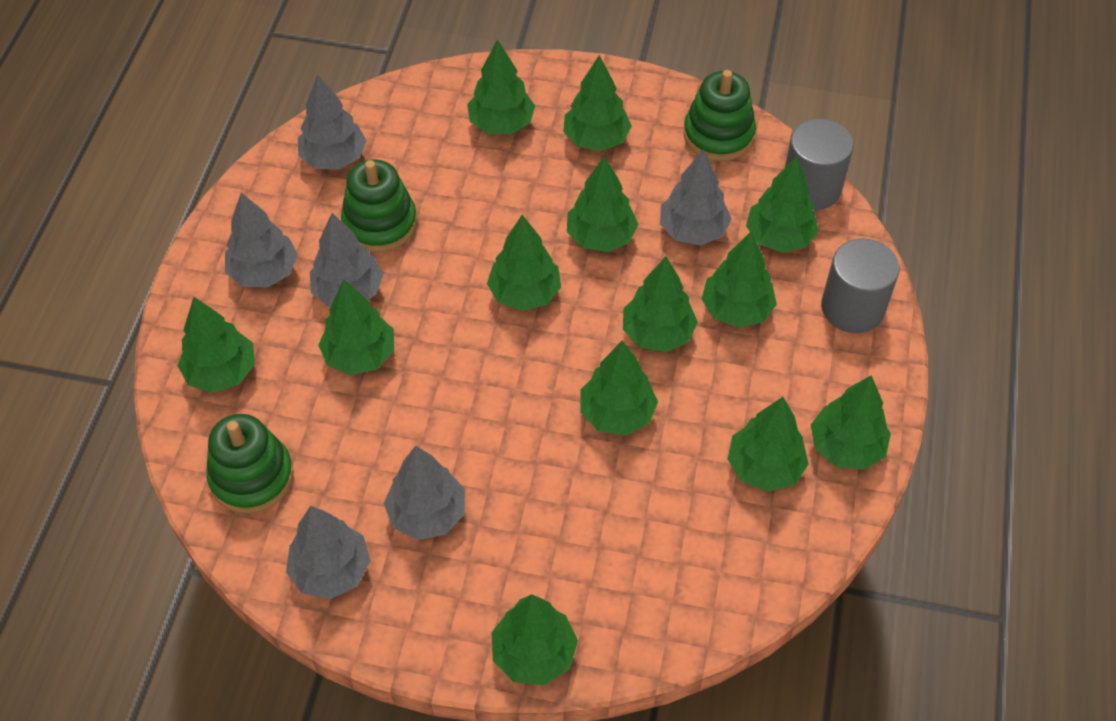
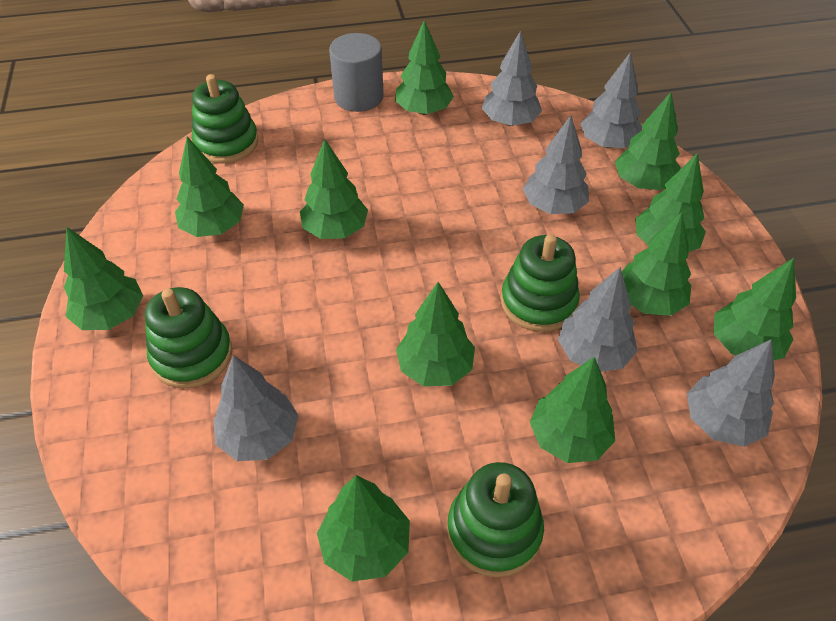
green stacking toy: 3 -> 4
green tree: 13 -> 11
grey cylinder: 2 -> 1

